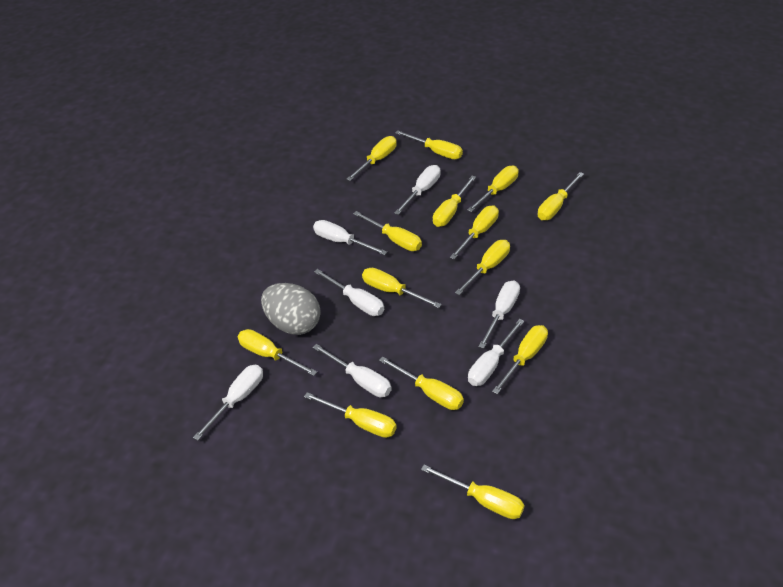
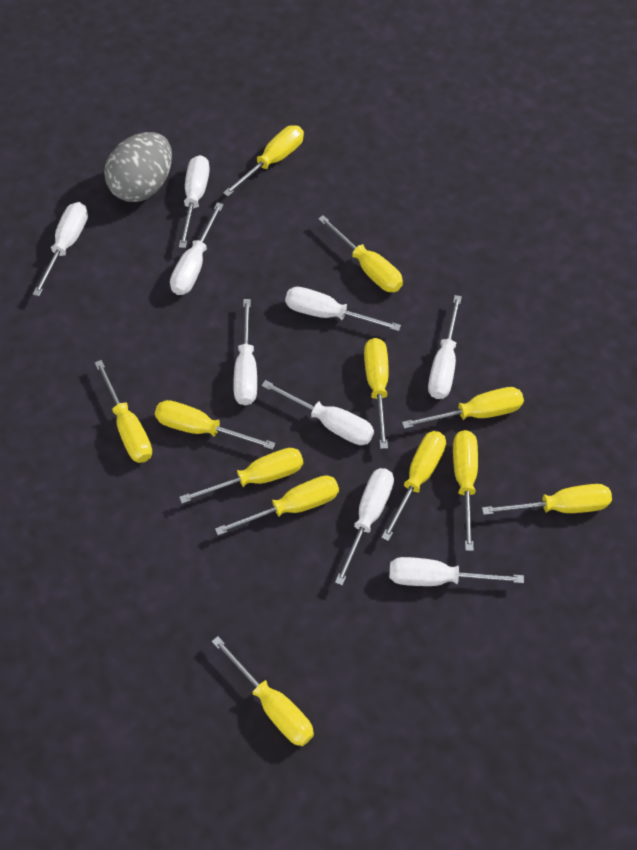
white screwdriver: 7 -> 9
yellow screwdriver: 14 -> 12

